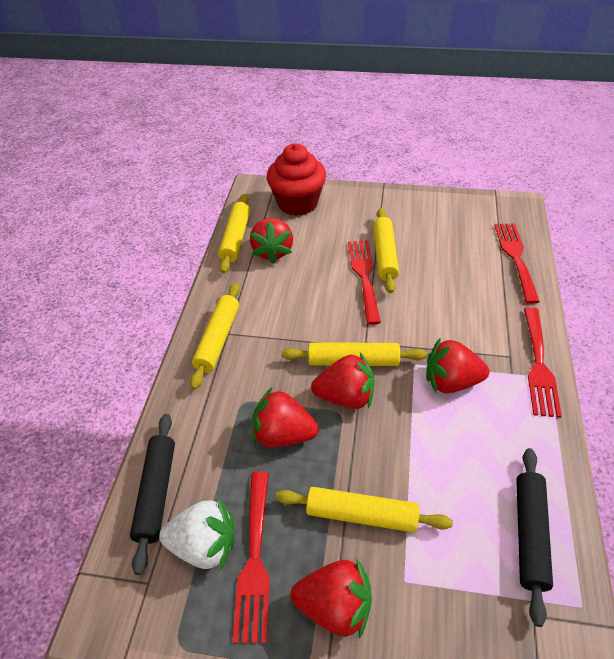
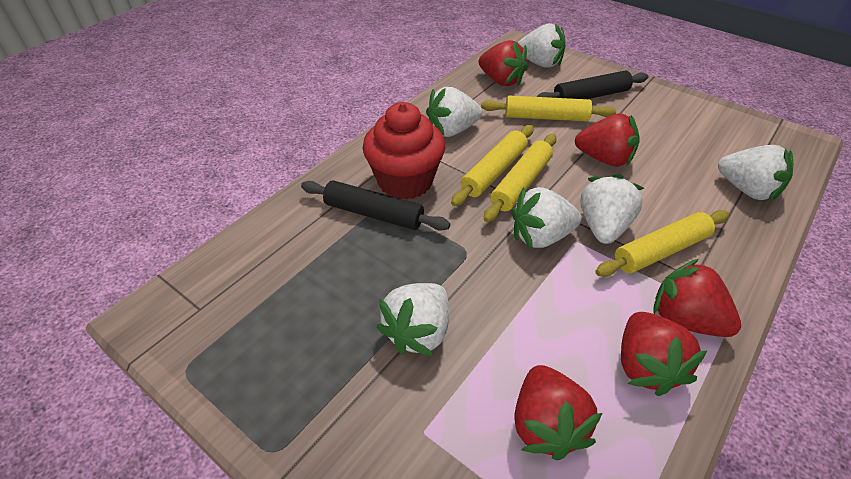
red fork: 4 -> 0
white strawberry: 1 -> 6
yellow rolling pin: 5 -> 4

